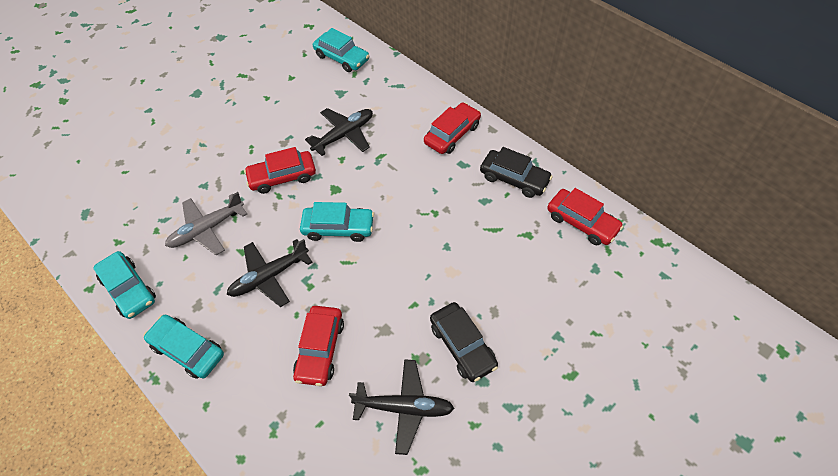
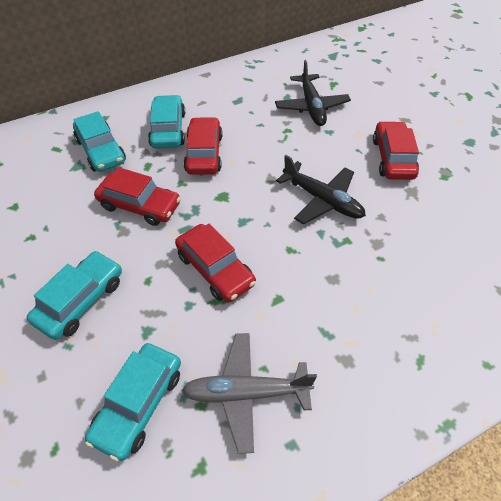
black car: 2 -> 0
black plane: 3 -> 2

